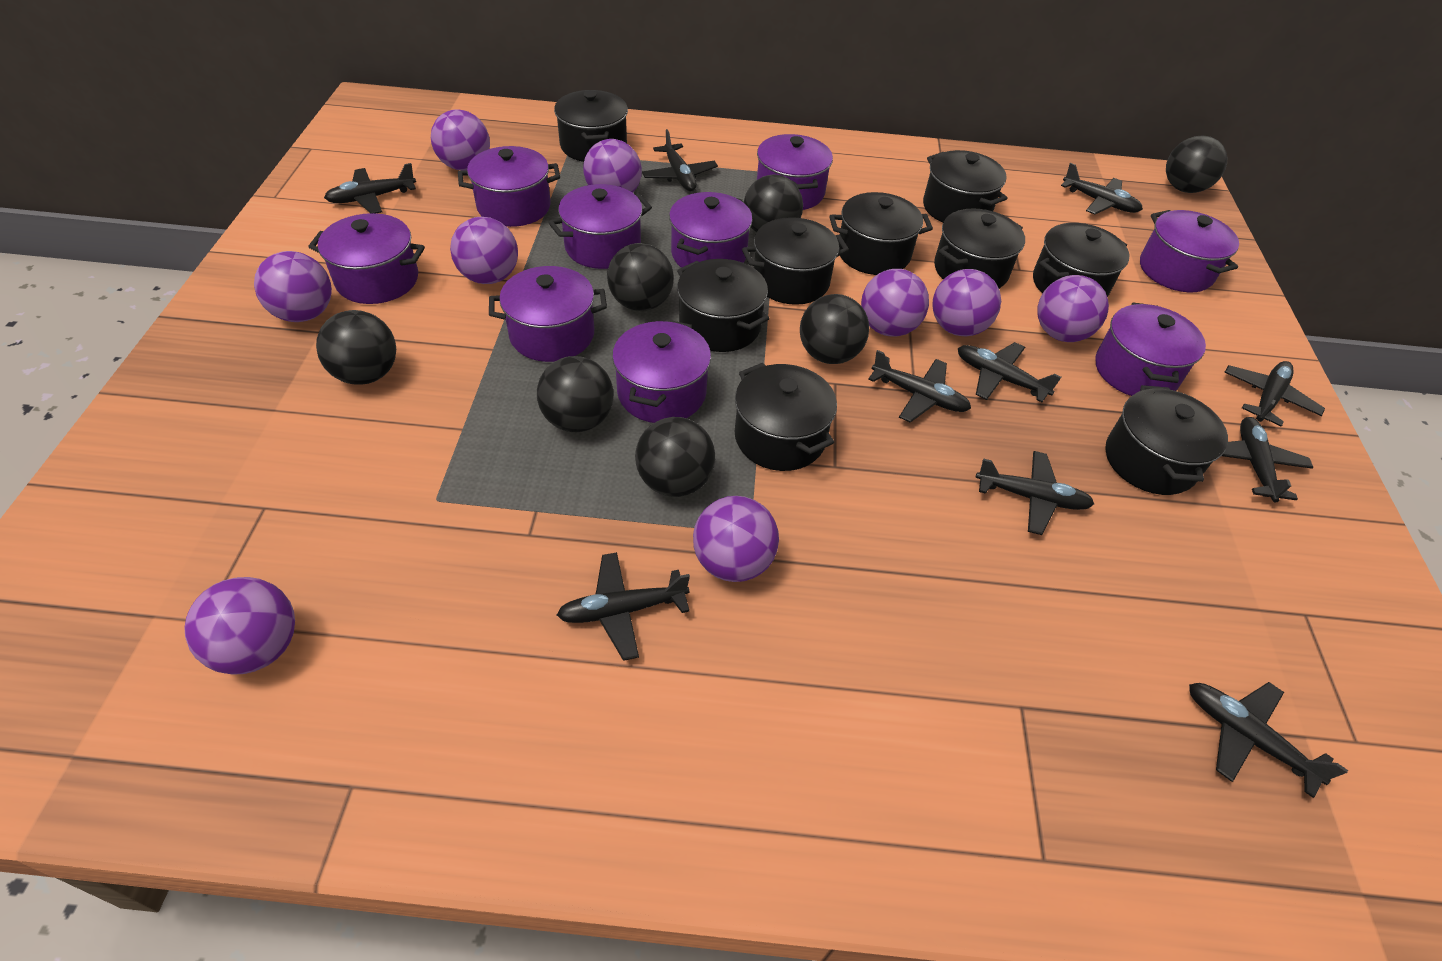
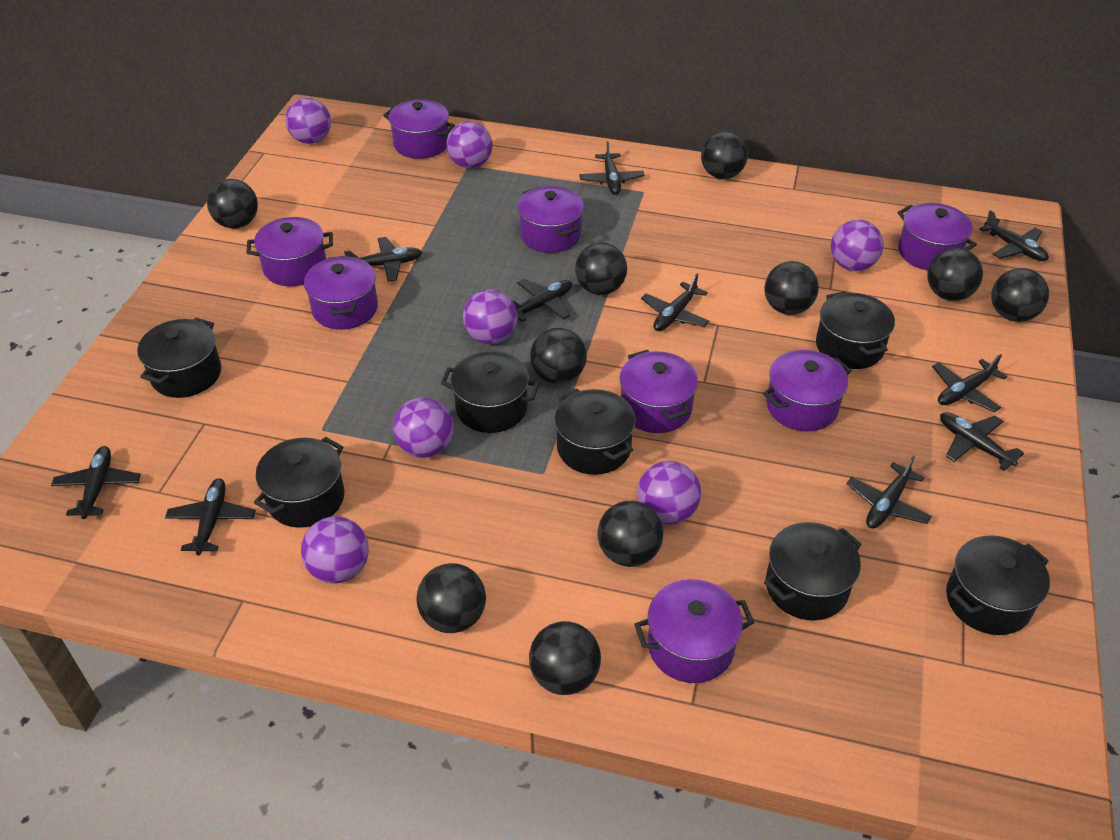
black ball: 7 -> 10
black pot: 9 -> 7
purple ball: 9 -> 7
purple pot: 9 -> 8

